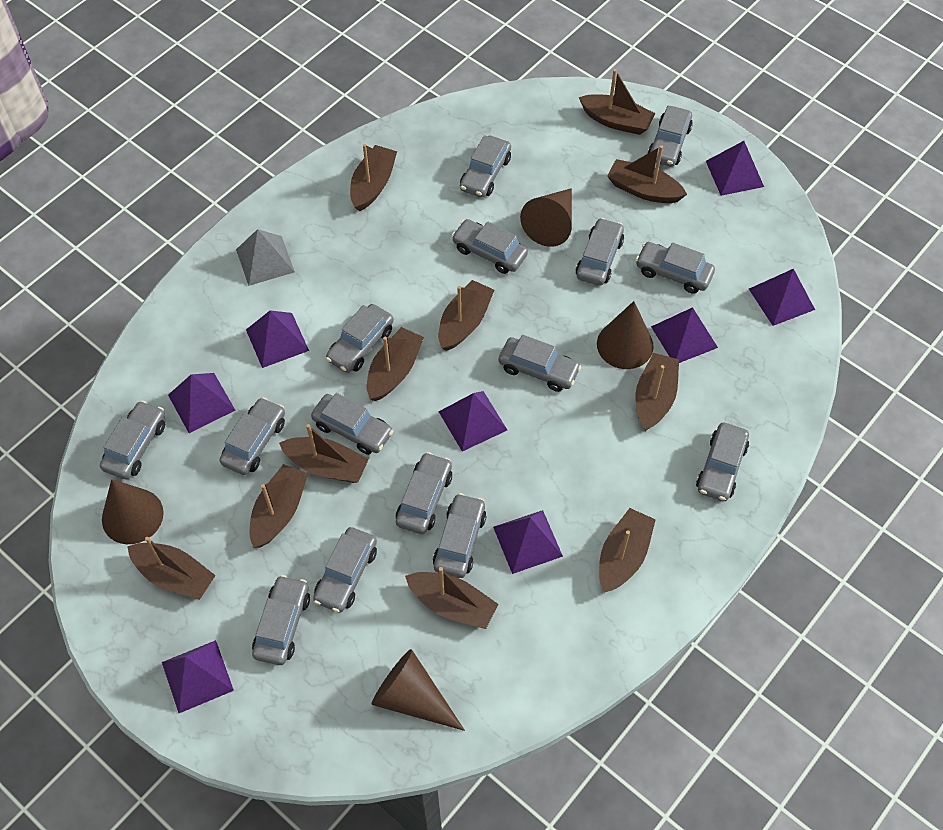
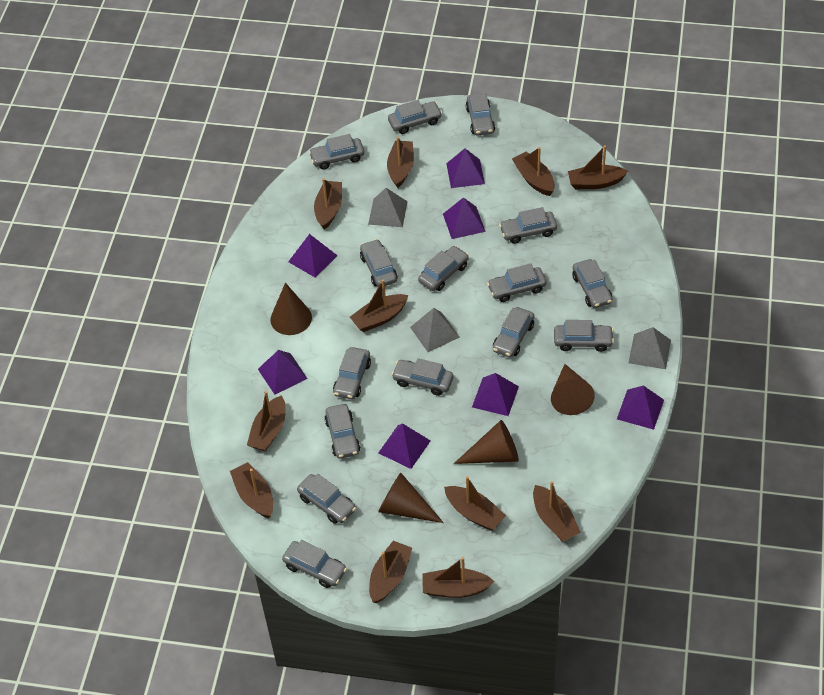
grey pyramid: 1 -> 3
purple pyramid: 8 -> 7

